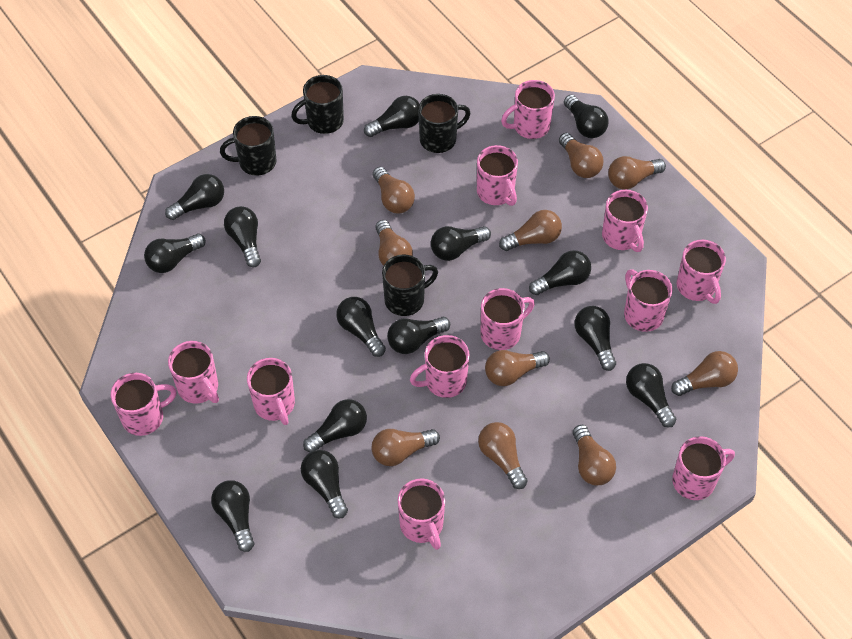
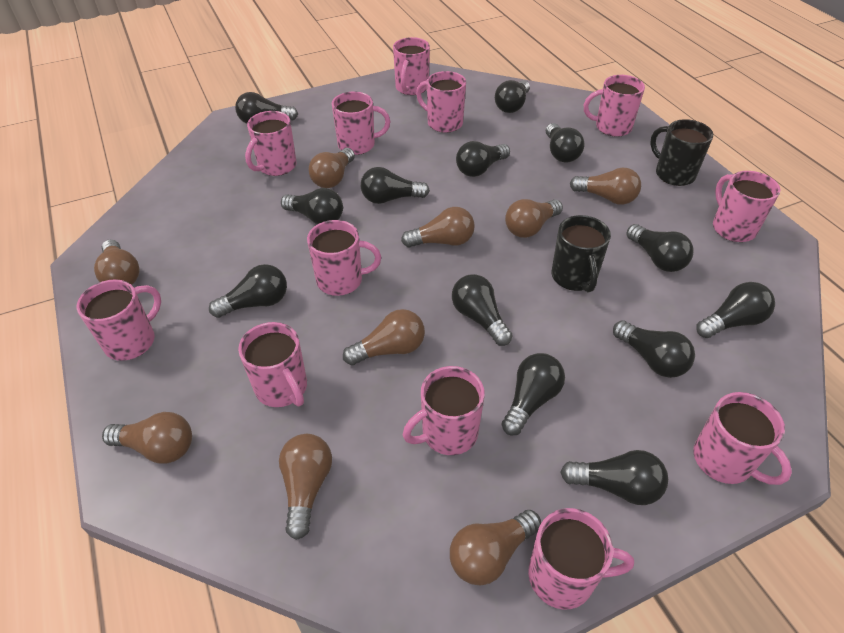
black light bulb: 14 -> 13
black mug: 4 -> 2
brown light bulb: 10 -> 9

